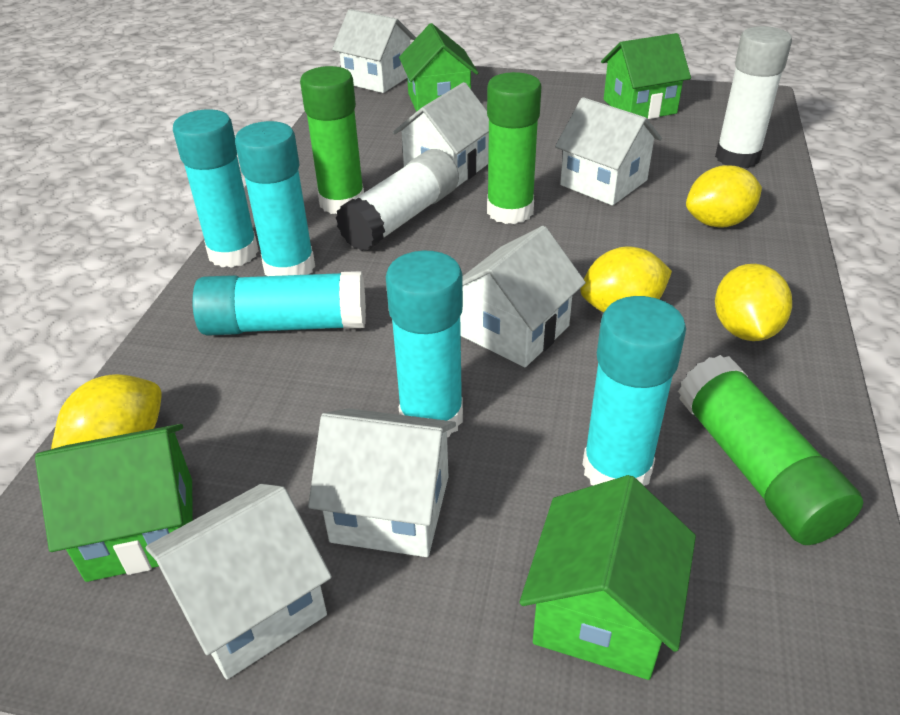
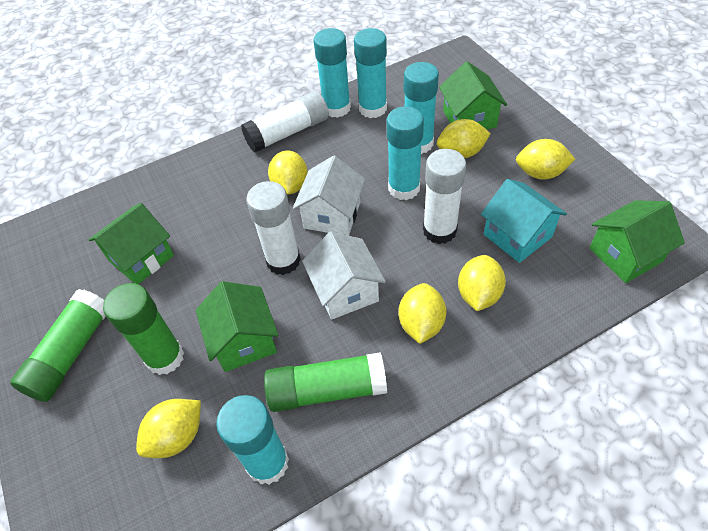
turquoise house: 0 -> 1
white glue stick: 2 -> 3
white house: 6 -> 2
yellow lemon: 4 -> 6

